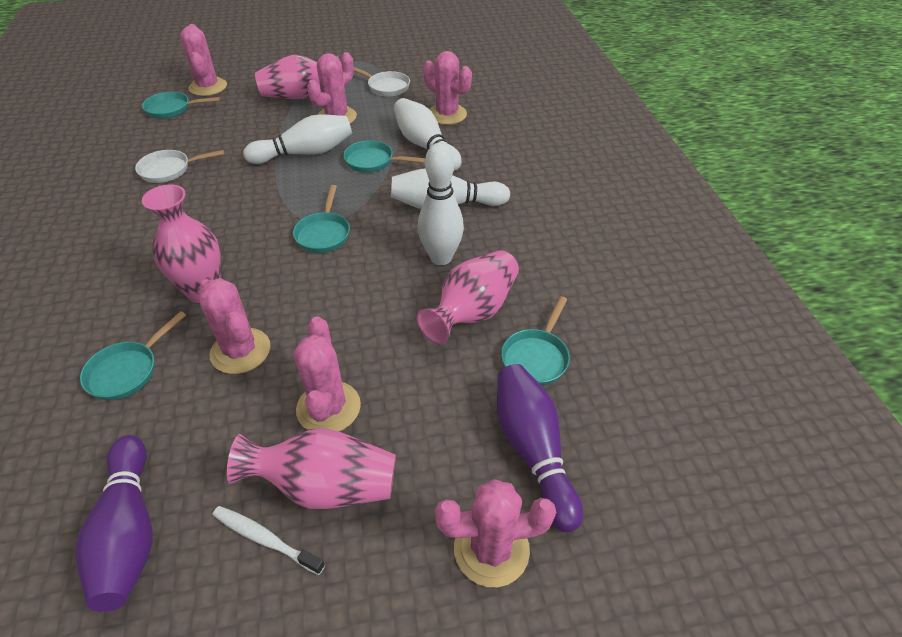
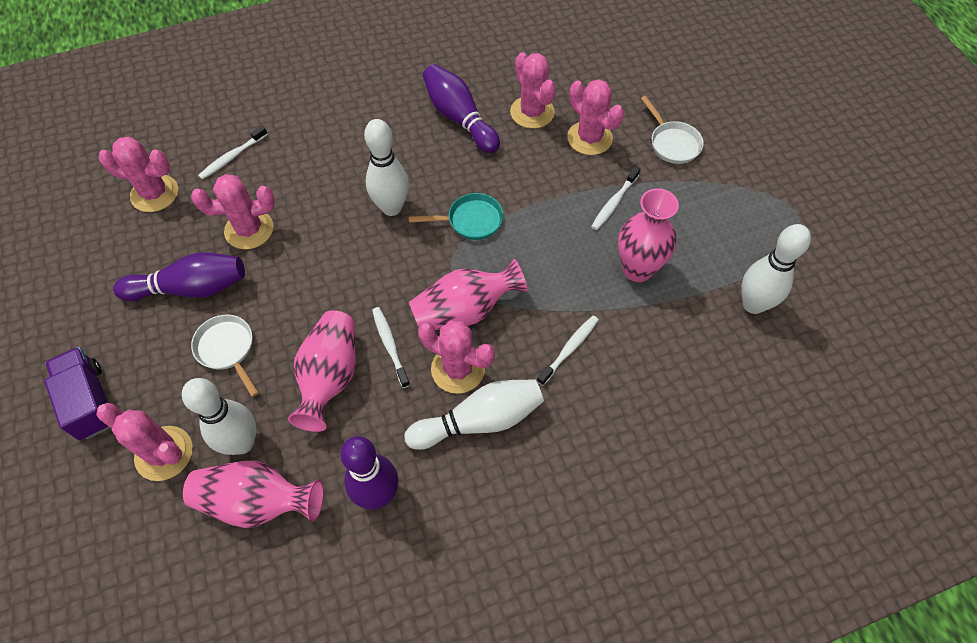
purple bowling pin: 2 -> 3
purple truck: 0 -> 1
turquoise pan: 5 -> 1
white toothbrush: 1 -> 4

